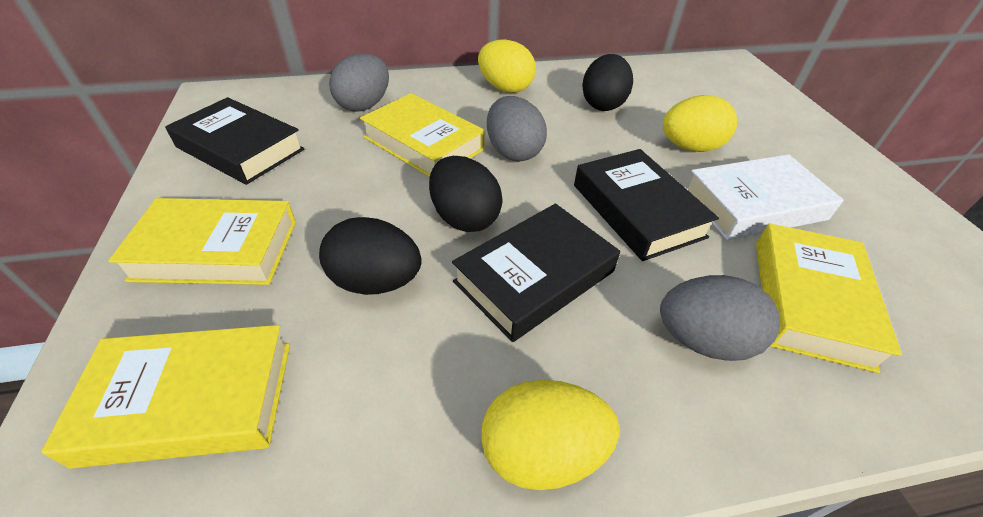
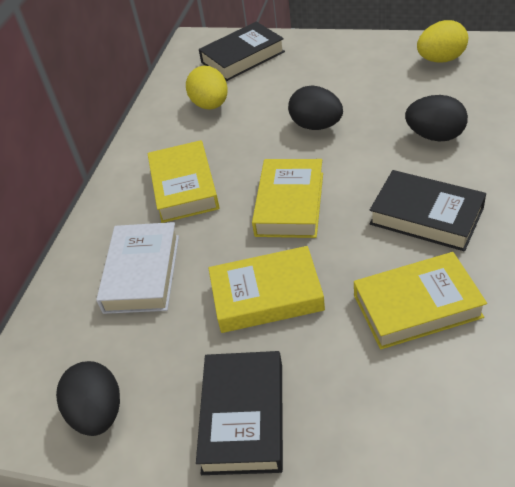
grey egg: 3 -> 0
yellow egg: 3 -> 2

